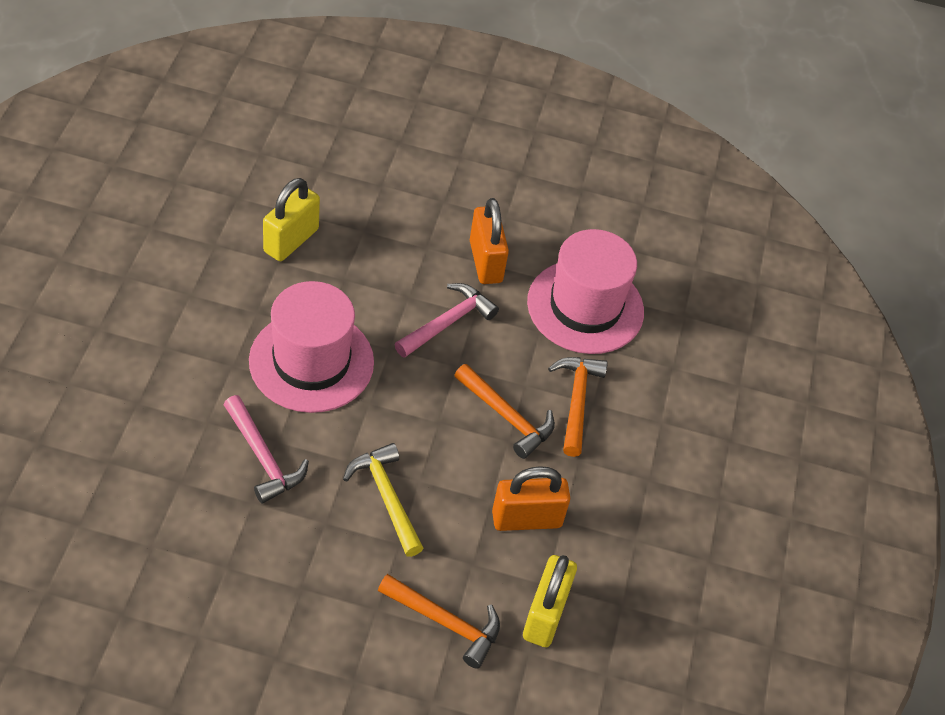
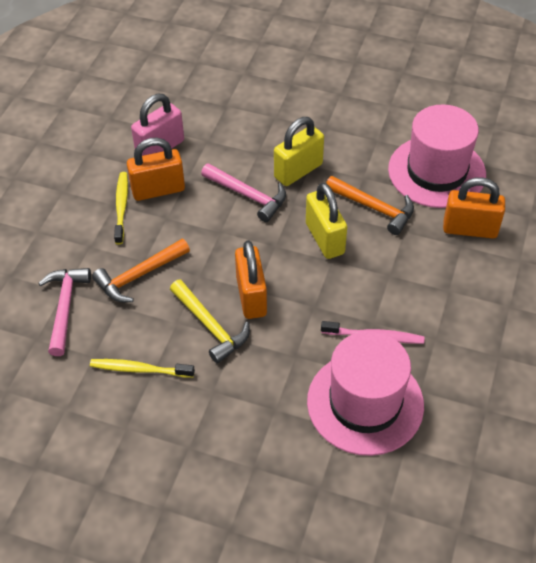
orange hammer: 3 -> 2
orange padlock: 2 -> 3
pink padlock: 0 -> 1
pink toothbrush: 0 -> 1
yellow toothbrush: 0 -> 2

